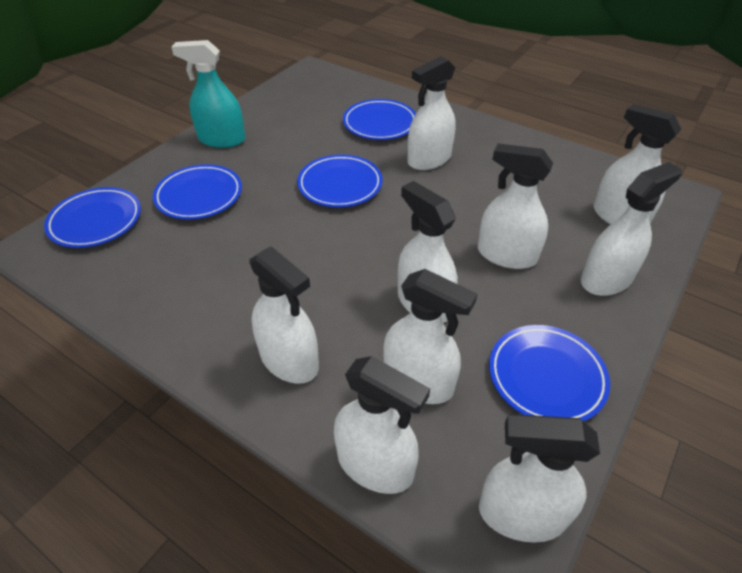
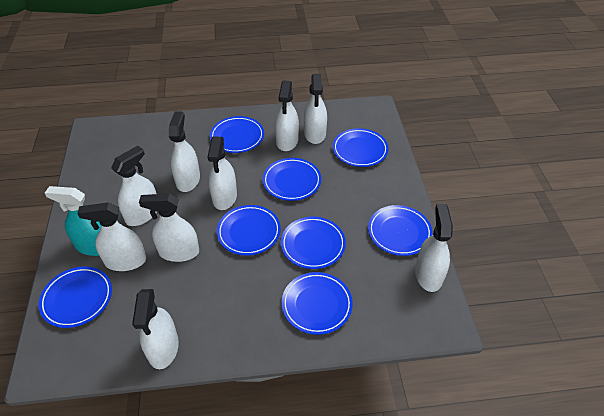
blue plate: 5 -> 8

